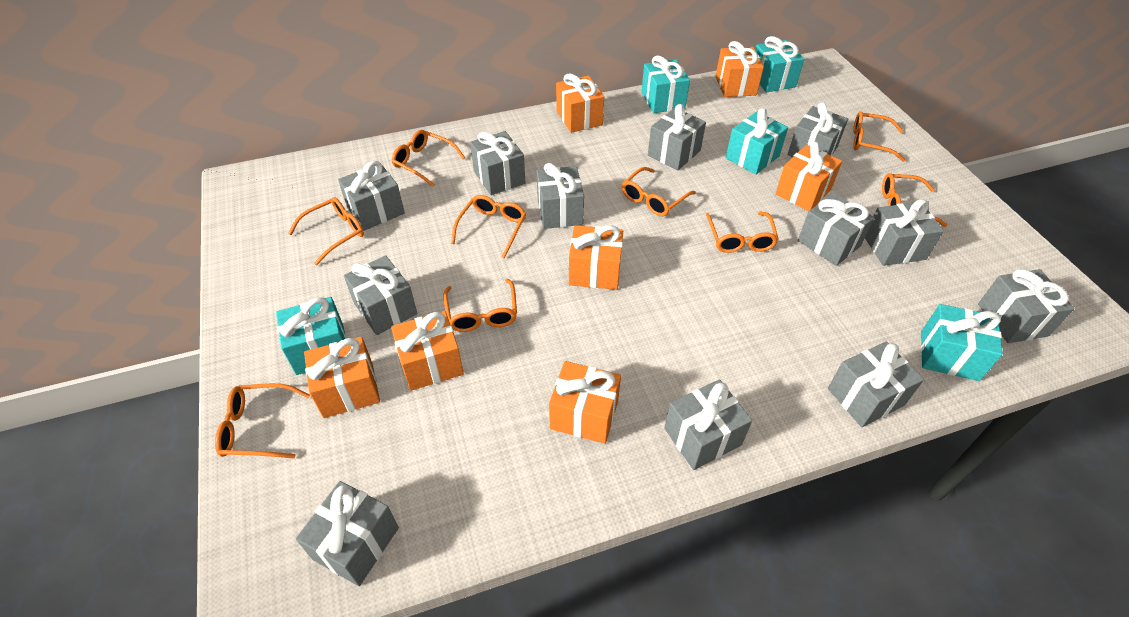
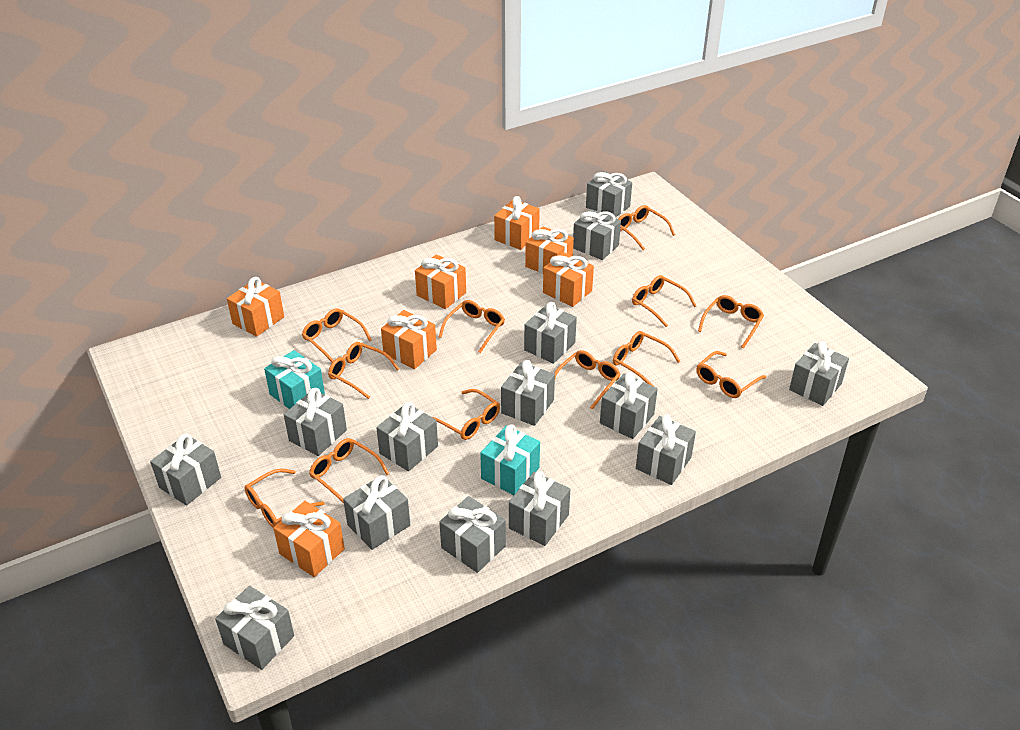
grey gift: 12 -> 14
orange glasses: 9 -> 12
turquoise gift: 5 -> 2

